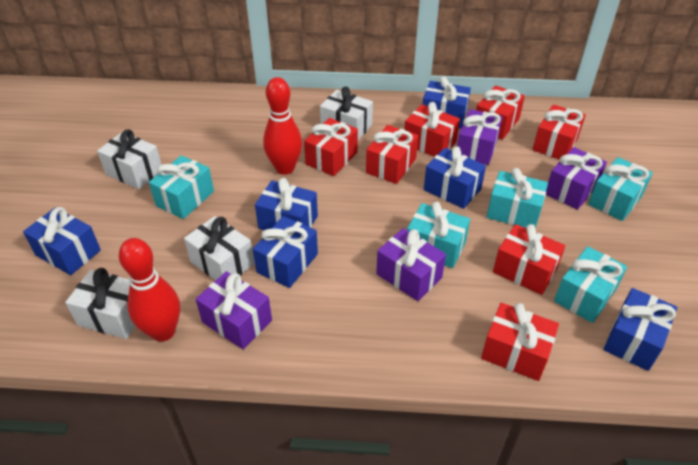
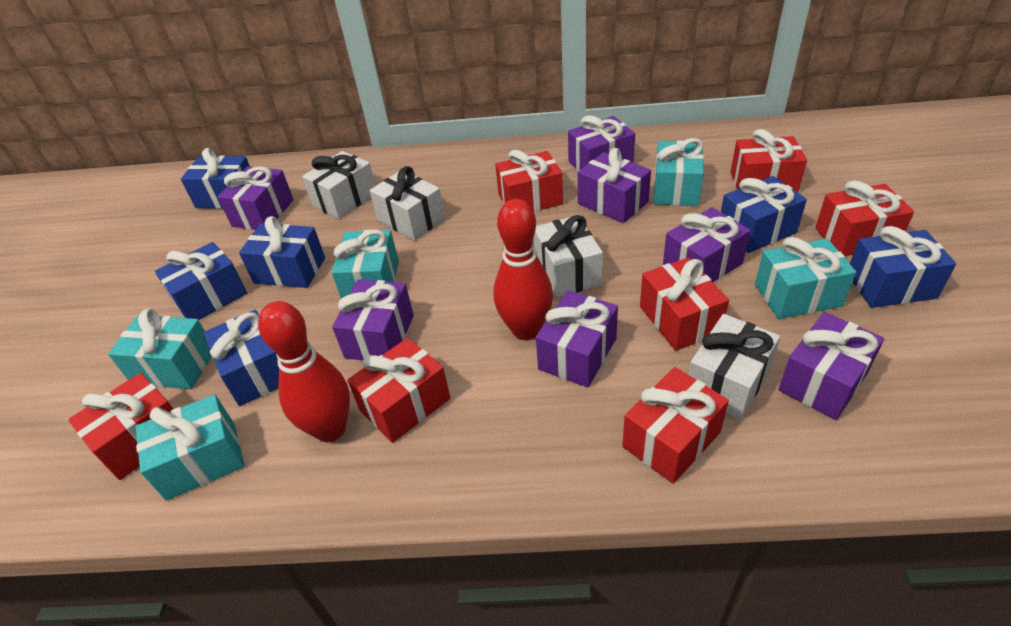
purple gift: 4 -> 7

